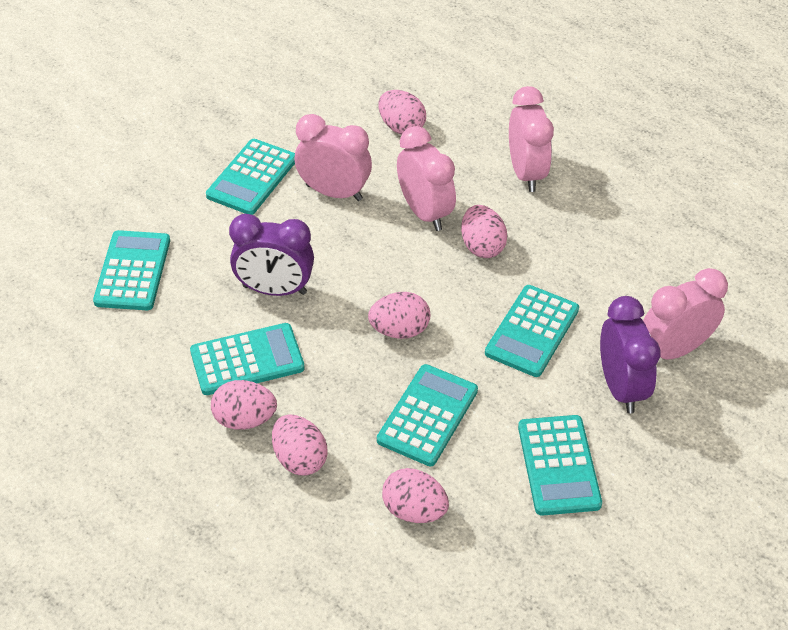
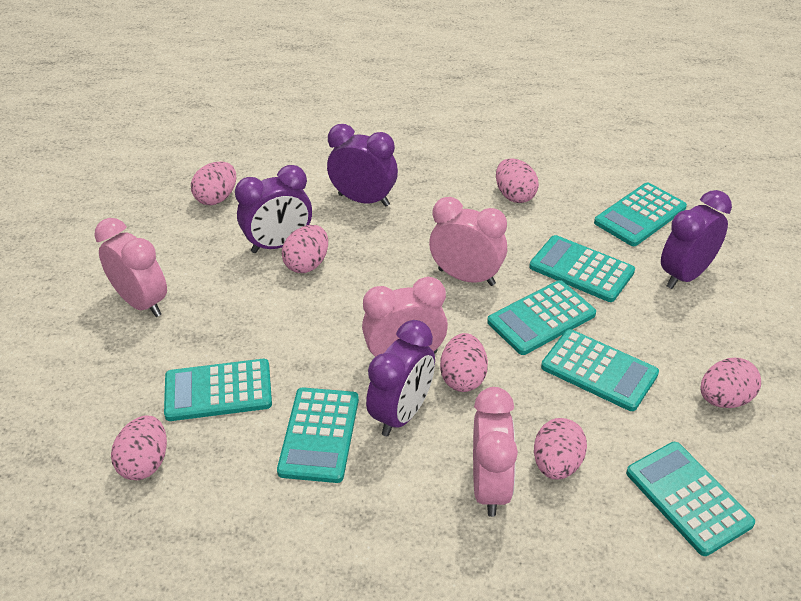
pink egg: 6 -> 7
purple clock: 2 -> 4
turquoise calculator: 6 -> 7

